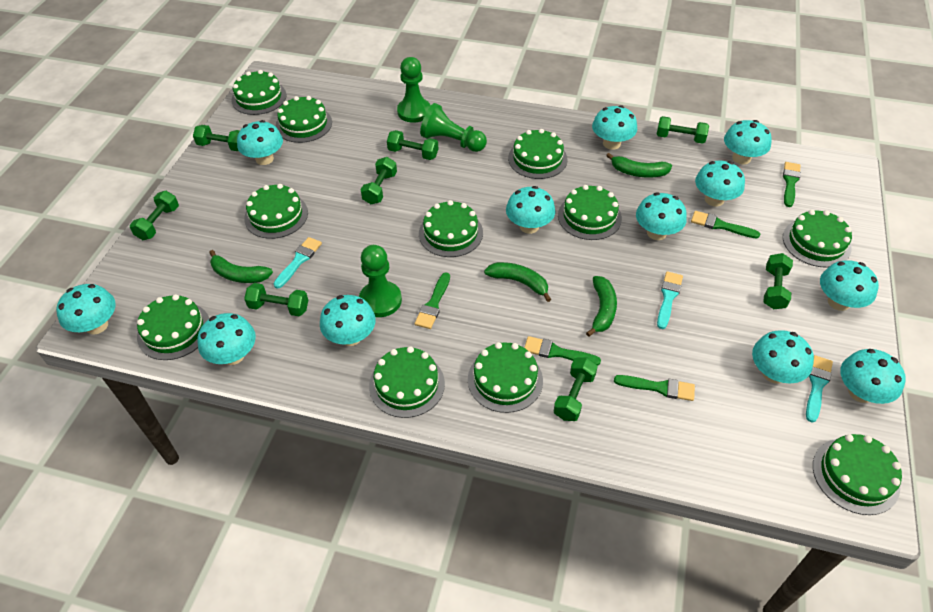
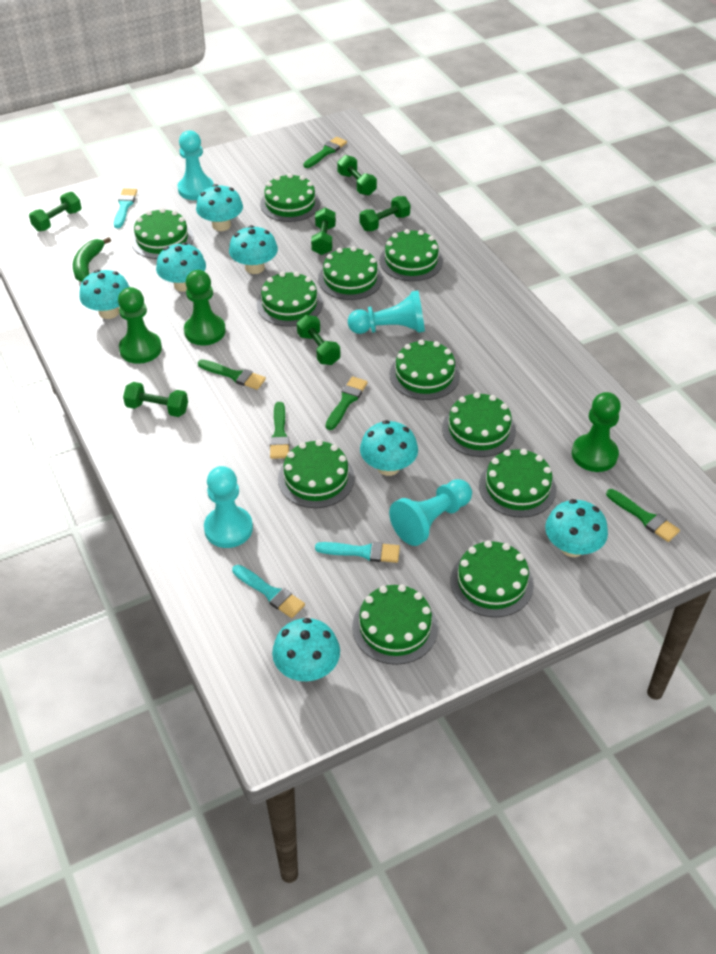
green banana: 4 -> 1
green dumbbell: 8 -> 6
turquoise mushroom: 12 -> 7
turquoise pawn: 0 -> 4

